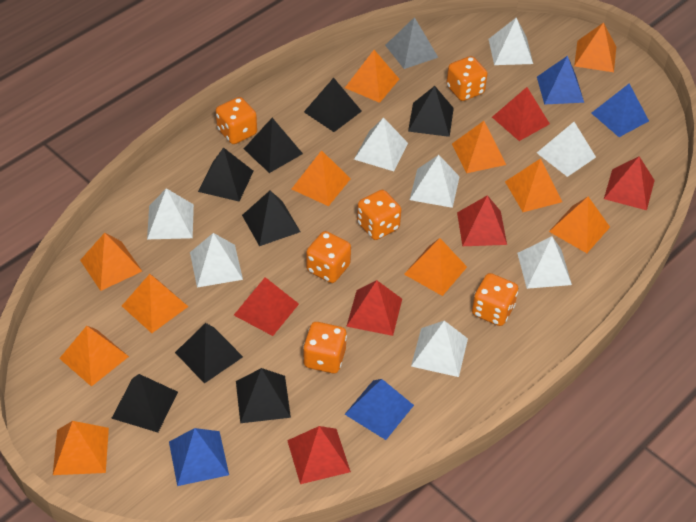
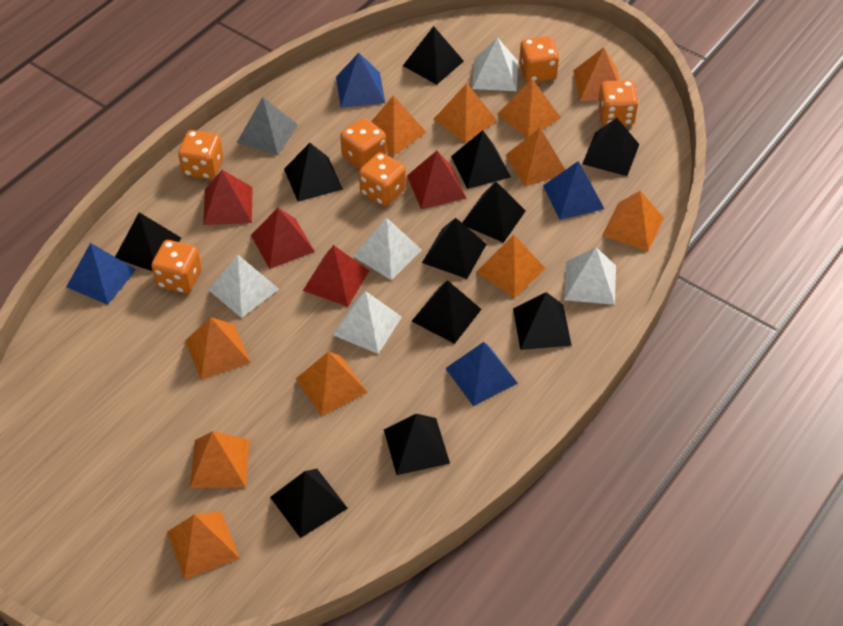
black pyramid: 8 -> 11
red pyramid: 6 -> 4
white pyramid: 8 -> 5

